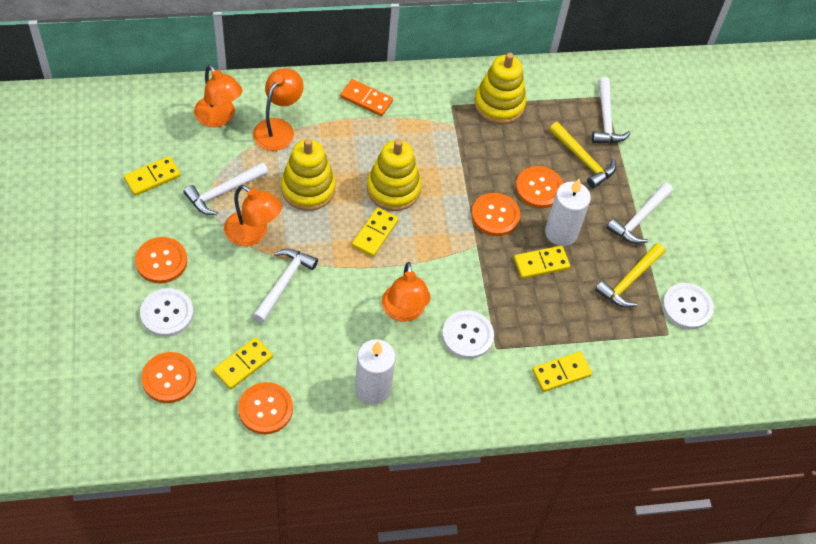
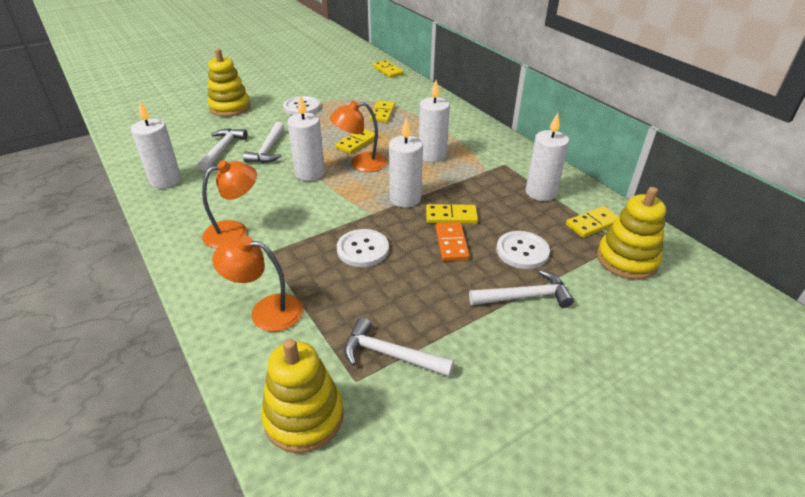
orange button: 5 -> 0
orange lamp: 4 -> 3
white candle: 2 -> 5
yellow hammer: 2 -> 0

